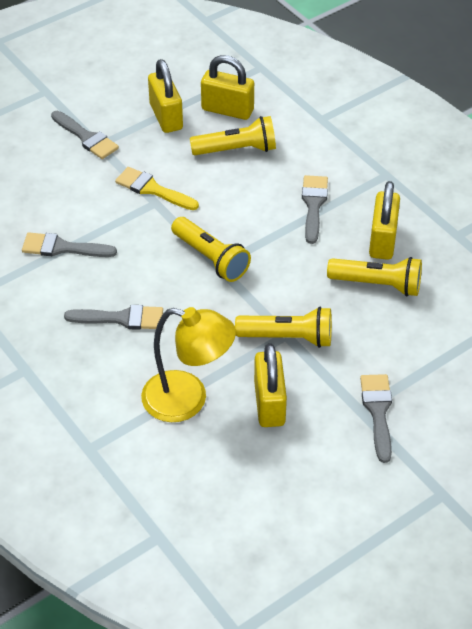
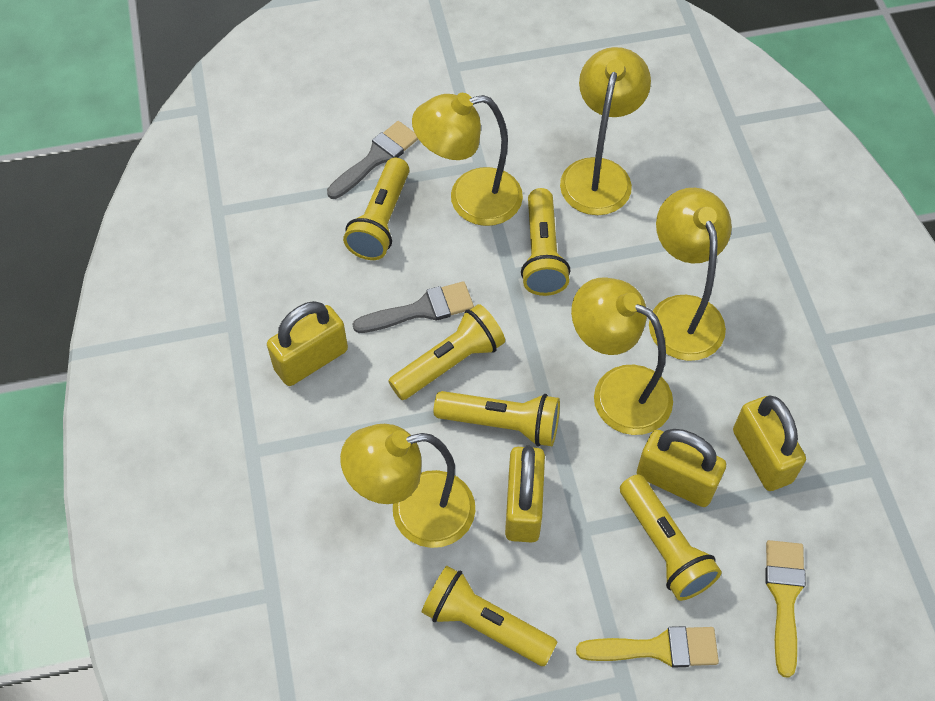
grey brush: 5 -> 2
yellow brush: 1 -> 2
yellow flashlight: 4 -> 6
yellow lamp: 1 -> 5

